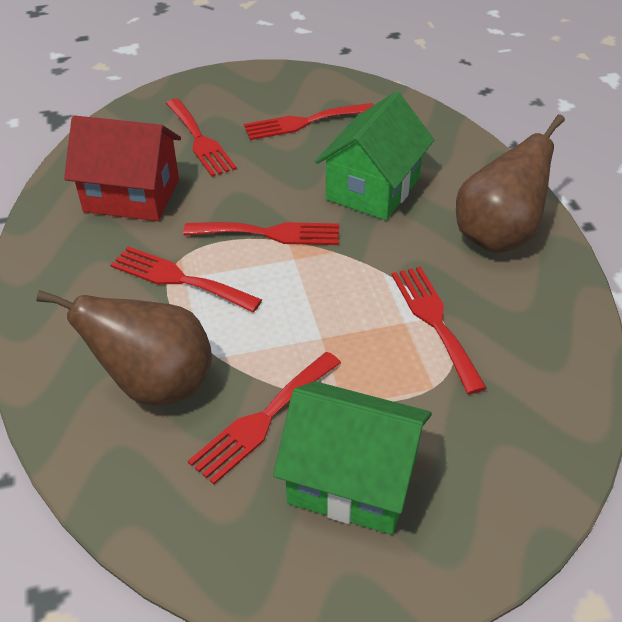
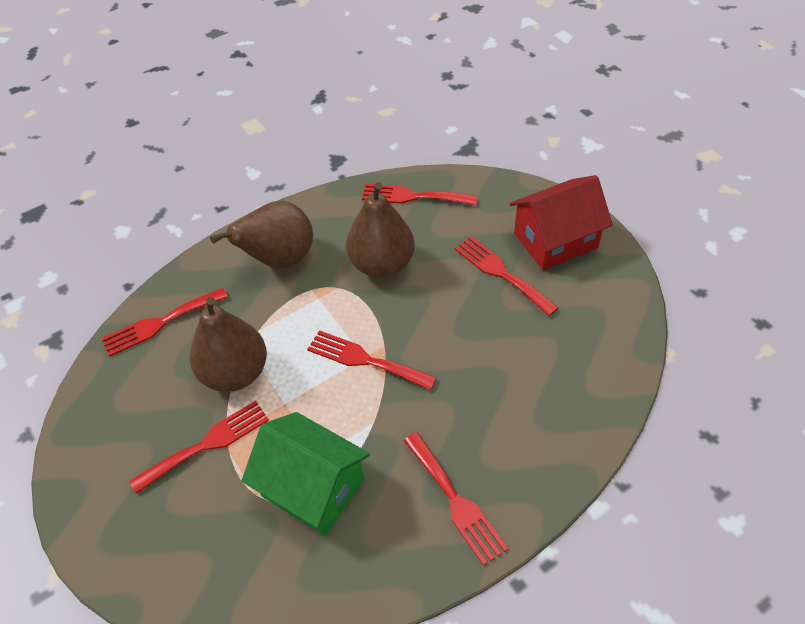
brown pear: 2 -> 3
green house: 2 -> 1

